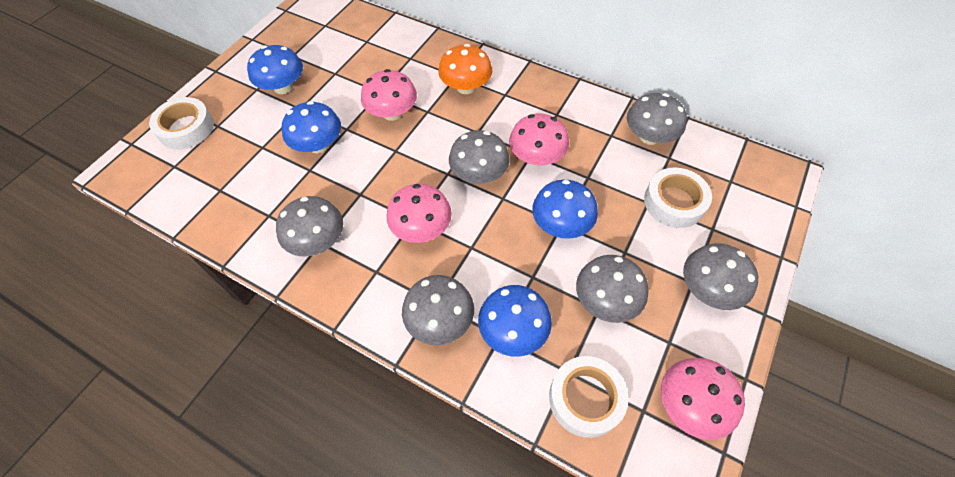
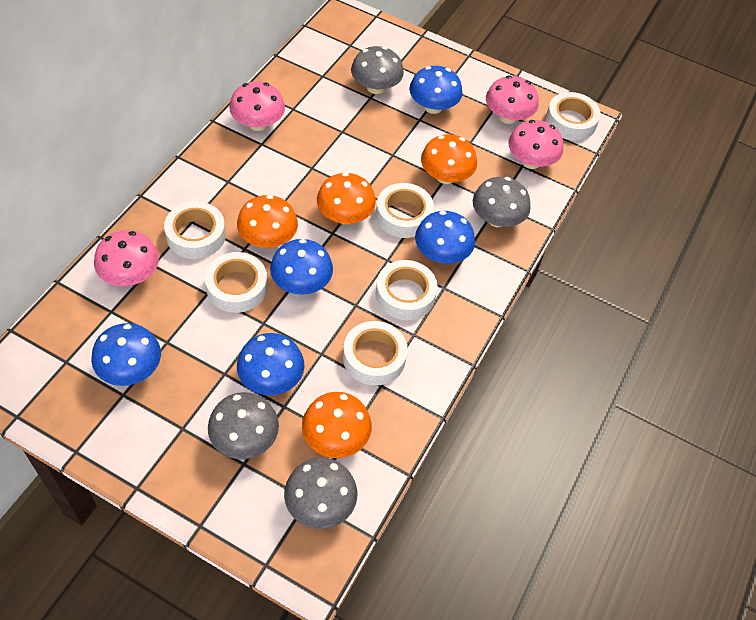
blue mushroom: 4 -> 5
grey mushroom: 6 -> 4
orange mushroom: 1 -> 4
white tape: 3 -> 6

